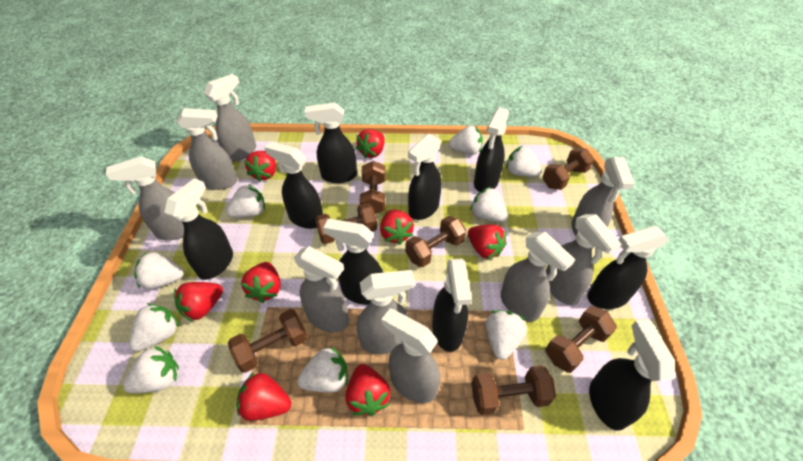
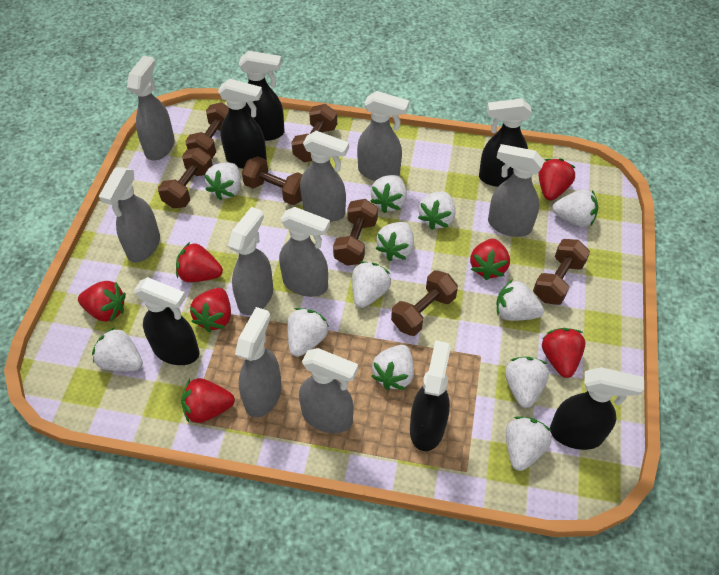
black spray bottle: 9 -> 6
red strawberry: 8 -> 7
white strawberry: 9 -> 12

